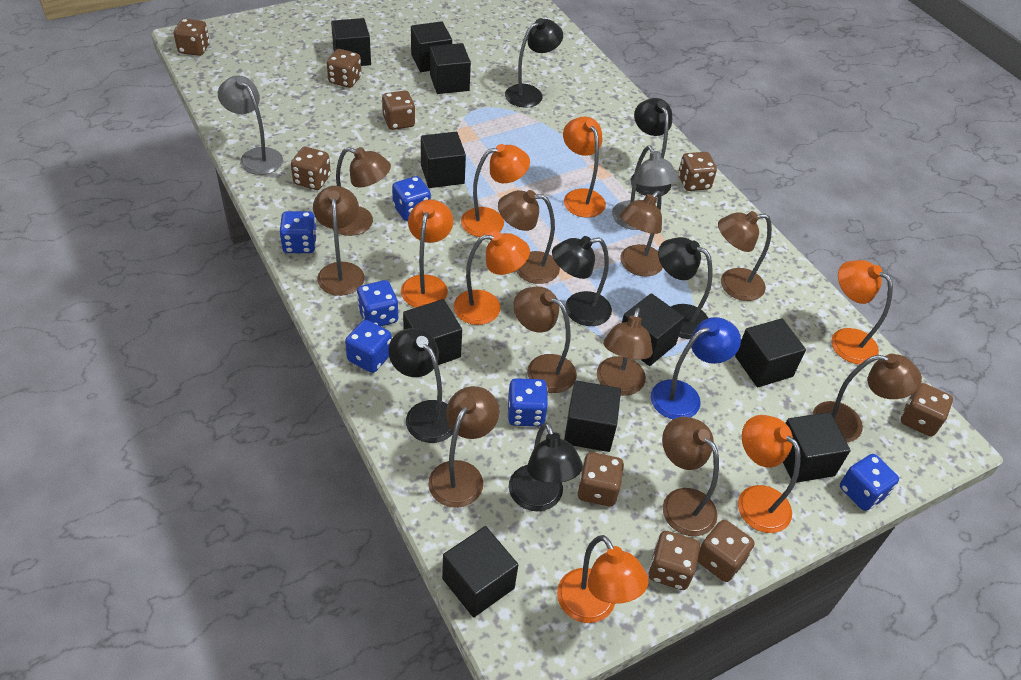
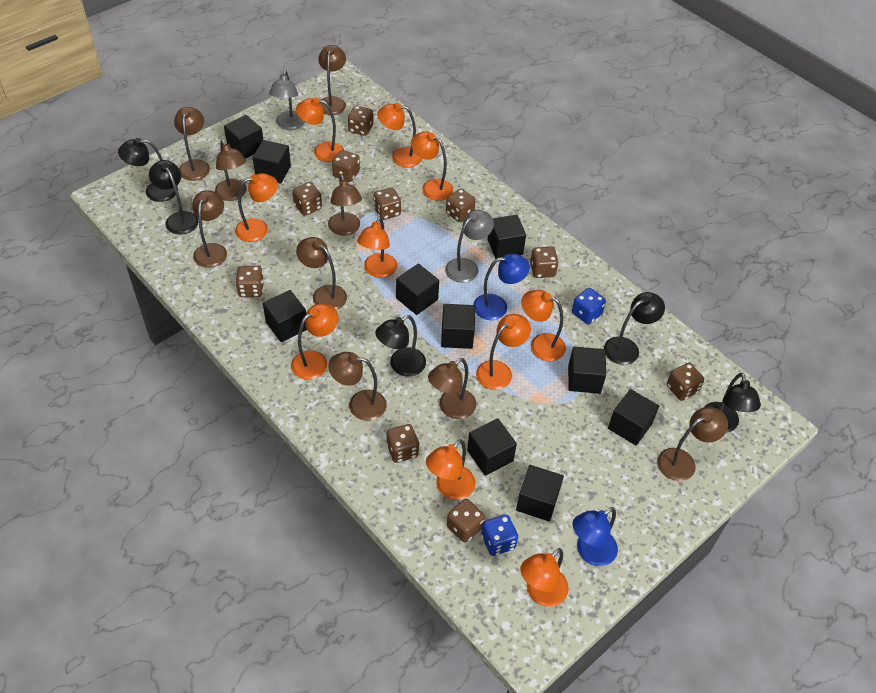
black lamp: 6 -> 5
blue dice: 6 -> 2
blue lamp: 1 -> 2
brown dice: 9 -> 10
brown lamp: 10 -> 9
orange lamp: 7 -> 10

